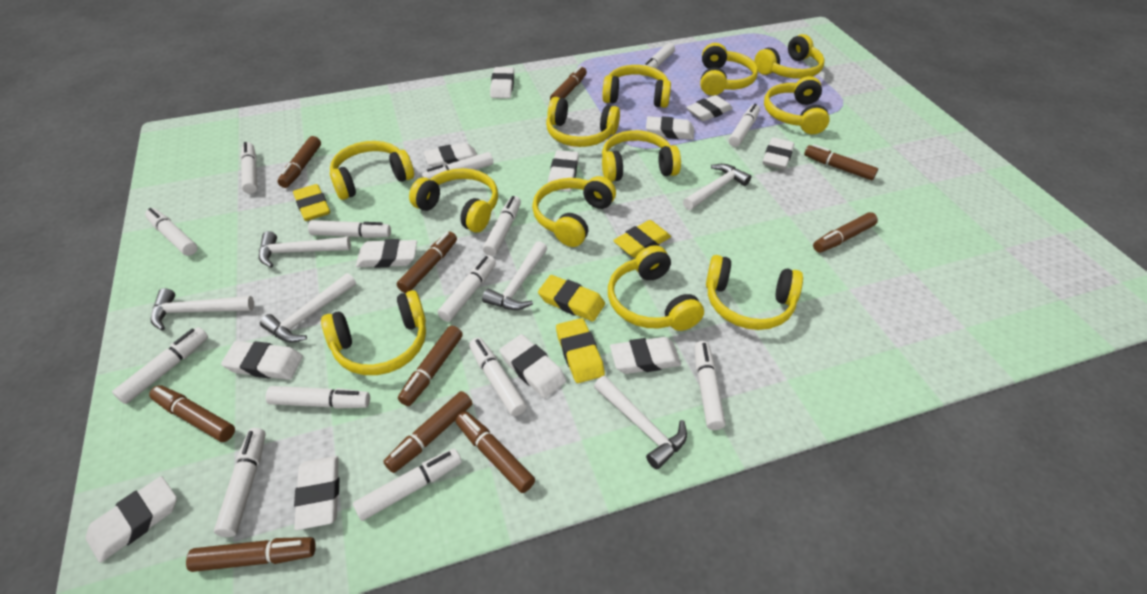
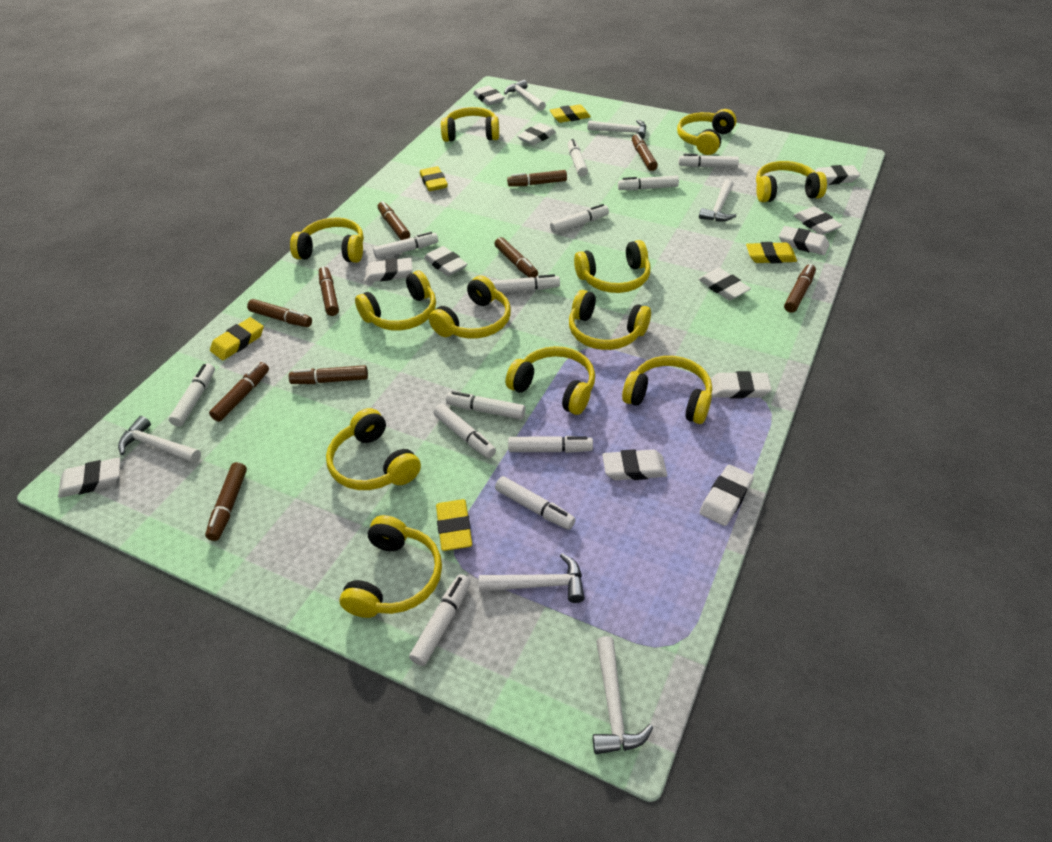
white marker: 14 -> 12
yellow eraser: 4 -> 5

